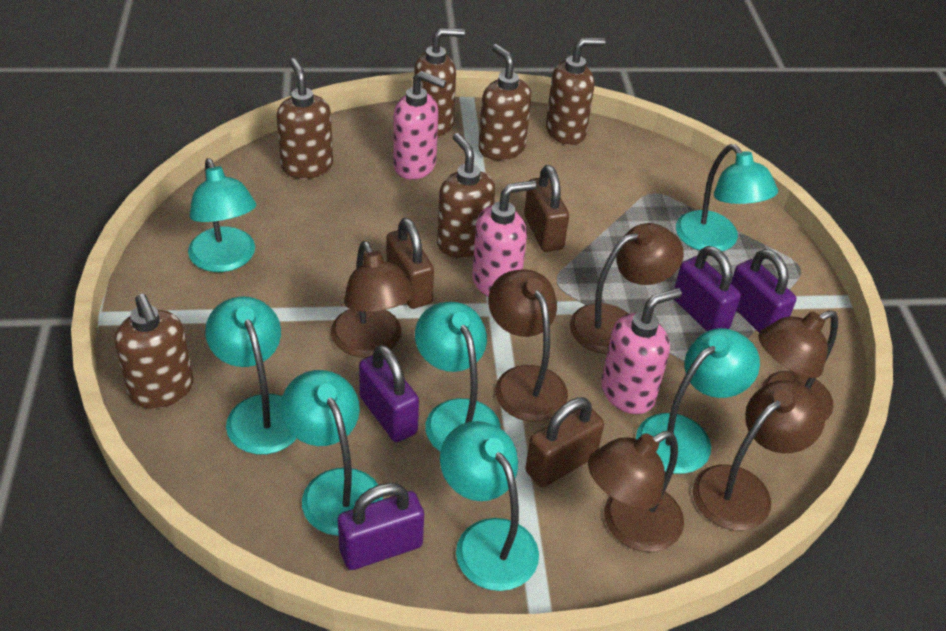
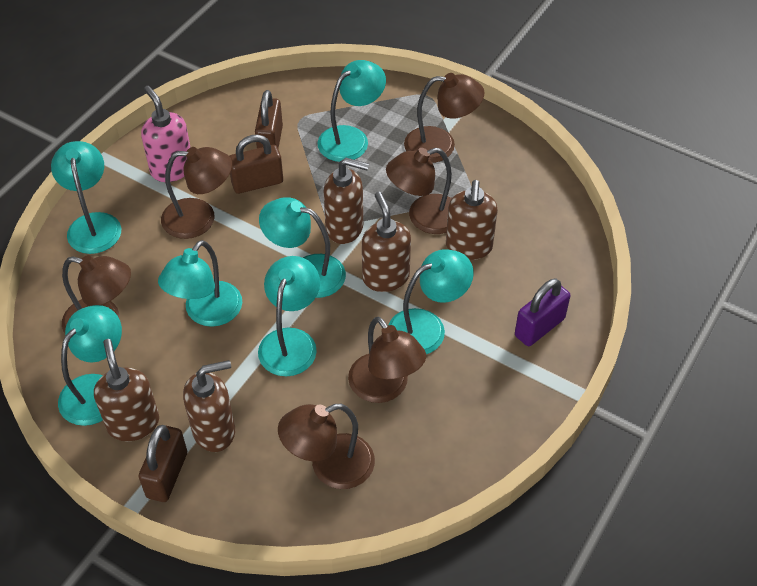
brown soap dispenser: 6 -> 5
pink soap dispenser: 3 -> 1
purple padlock: 4 -> 1

